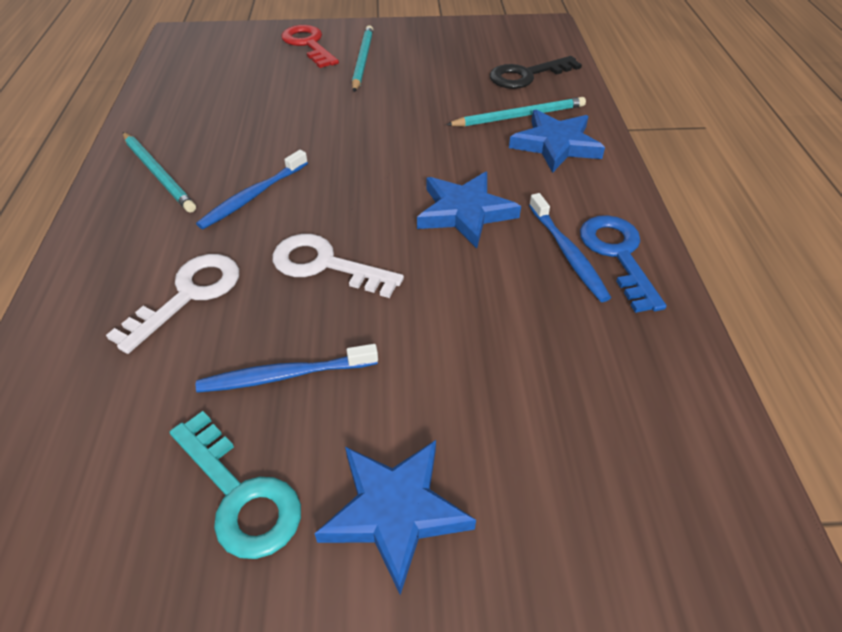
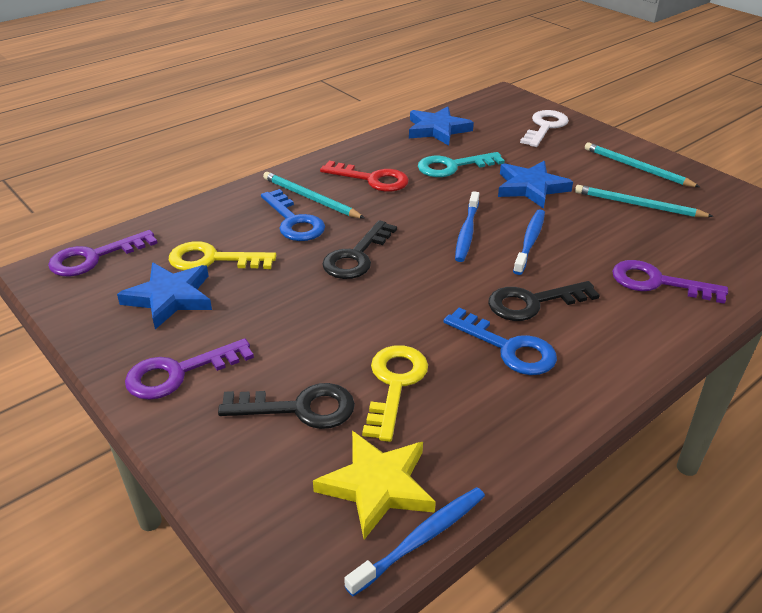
black key: 1 -> 3
blue key: 1 -> 2
purple key: 0 -> 3
white key: 2 -> 1
yellow key: 0 -> 2
yellow star: 0 -> 1

